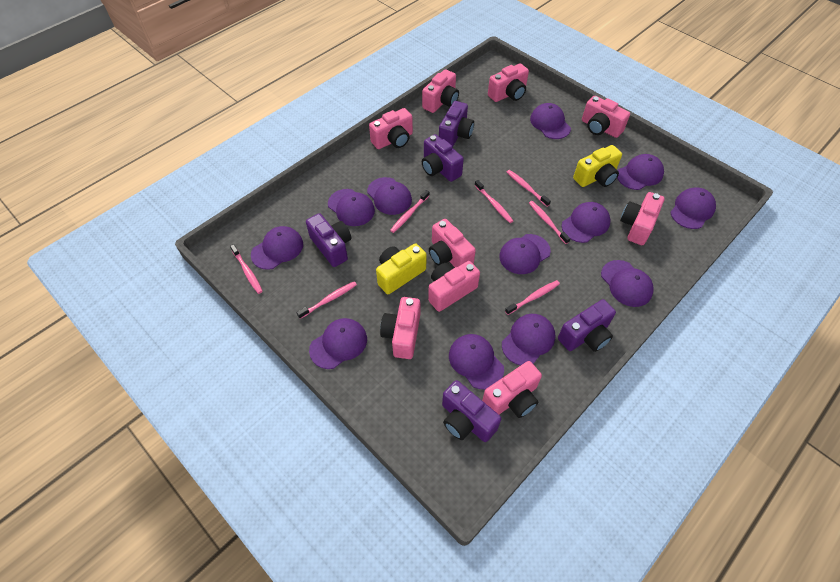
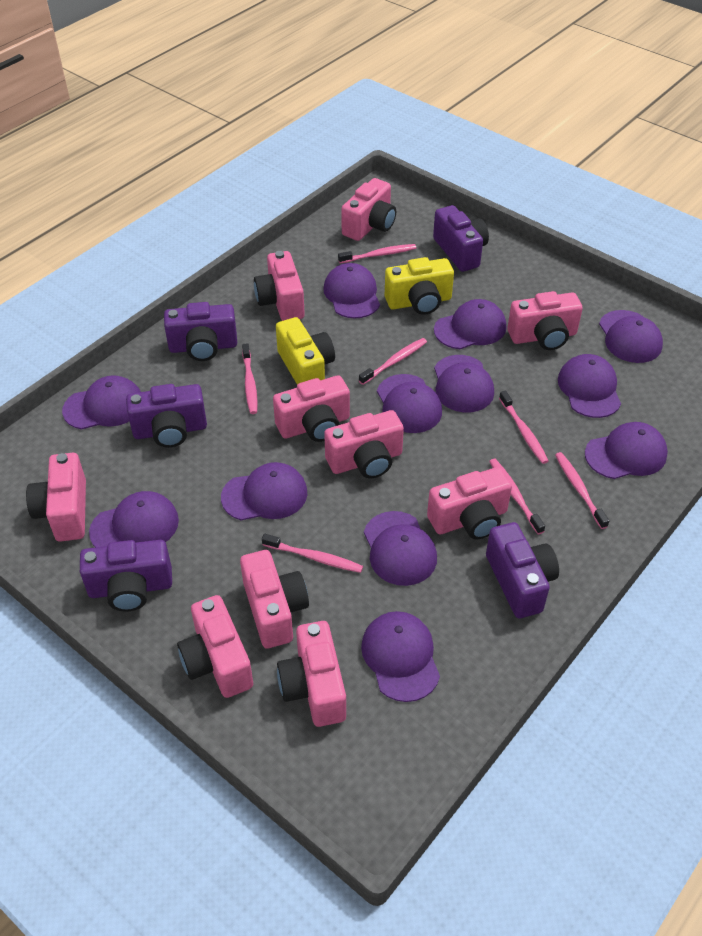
pink camera: 9 -> 10

